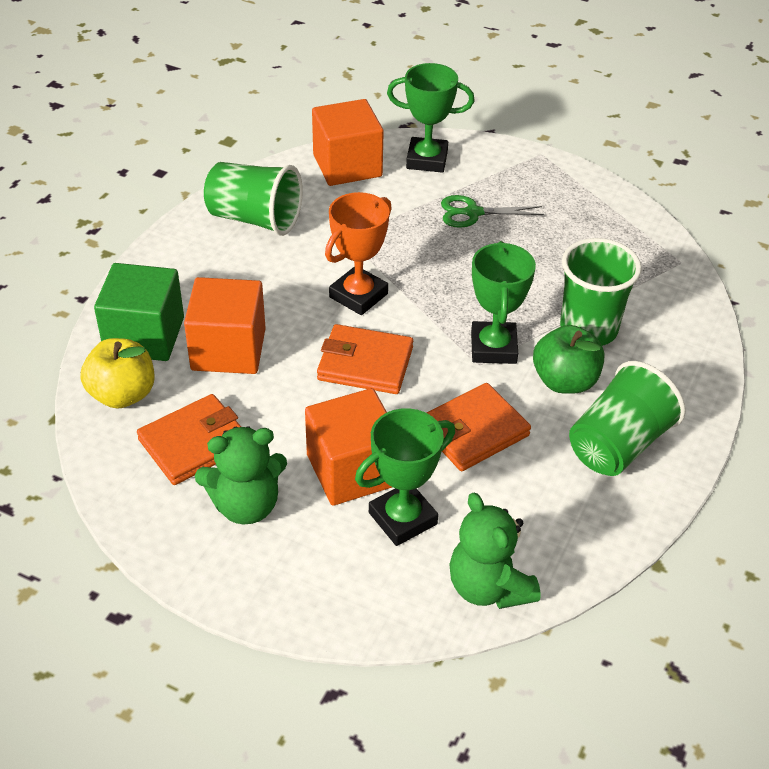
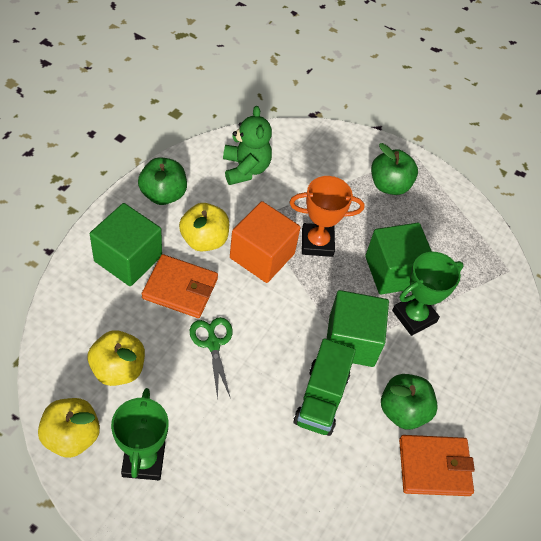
green apple: 1 -> 3
green cube: 1 -> 3
green cup: 3 -> 0
green teddy bear: 2 -> 1
green trophy: 3 -> 2
green truck: 0 -> 1
orange cube: 3 -> 1
orange wallet: 3 -> 2
yellow apple: 1 -> 3

